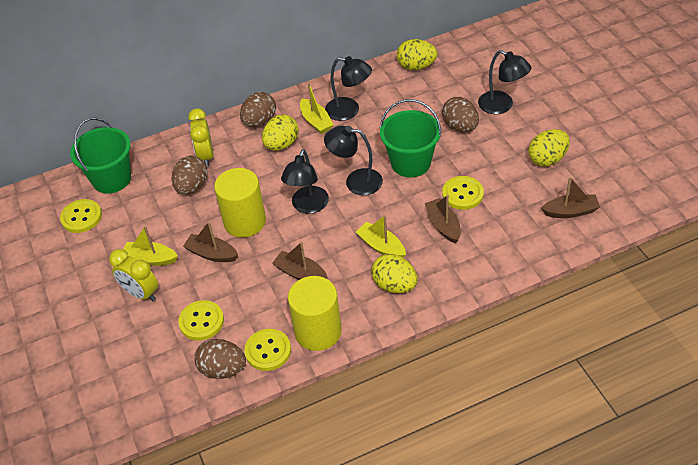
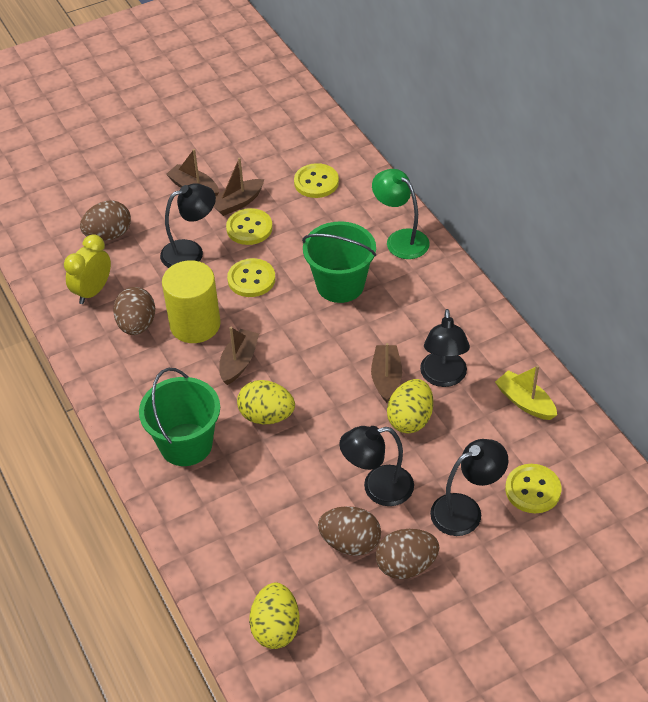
green lamp: 0 -> 1
yellow boat: 3 -> 1
yellow clock: 2 -> 1
yellow cylinder: 2 -> 1
yellow egg: 4 -> 3

